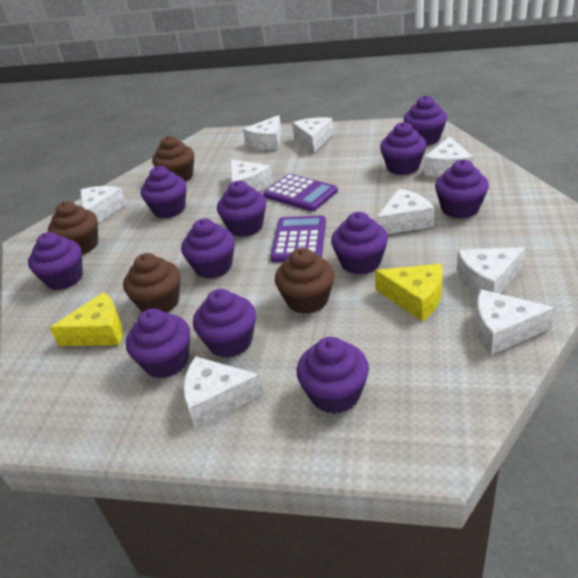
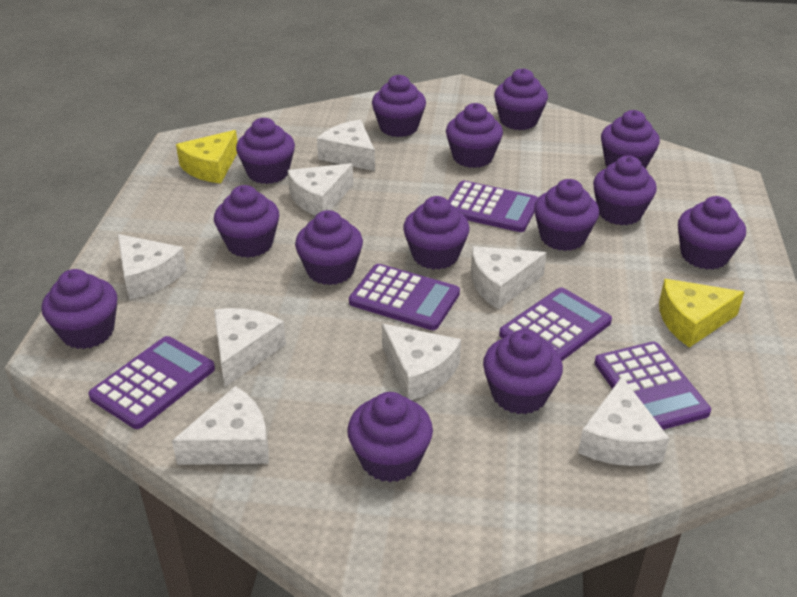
brown cupcake: 4 -> 0
purple calculator: 2 -> 5
purple cupcake: 11 -> 14
white cheese: 9 -> 8

